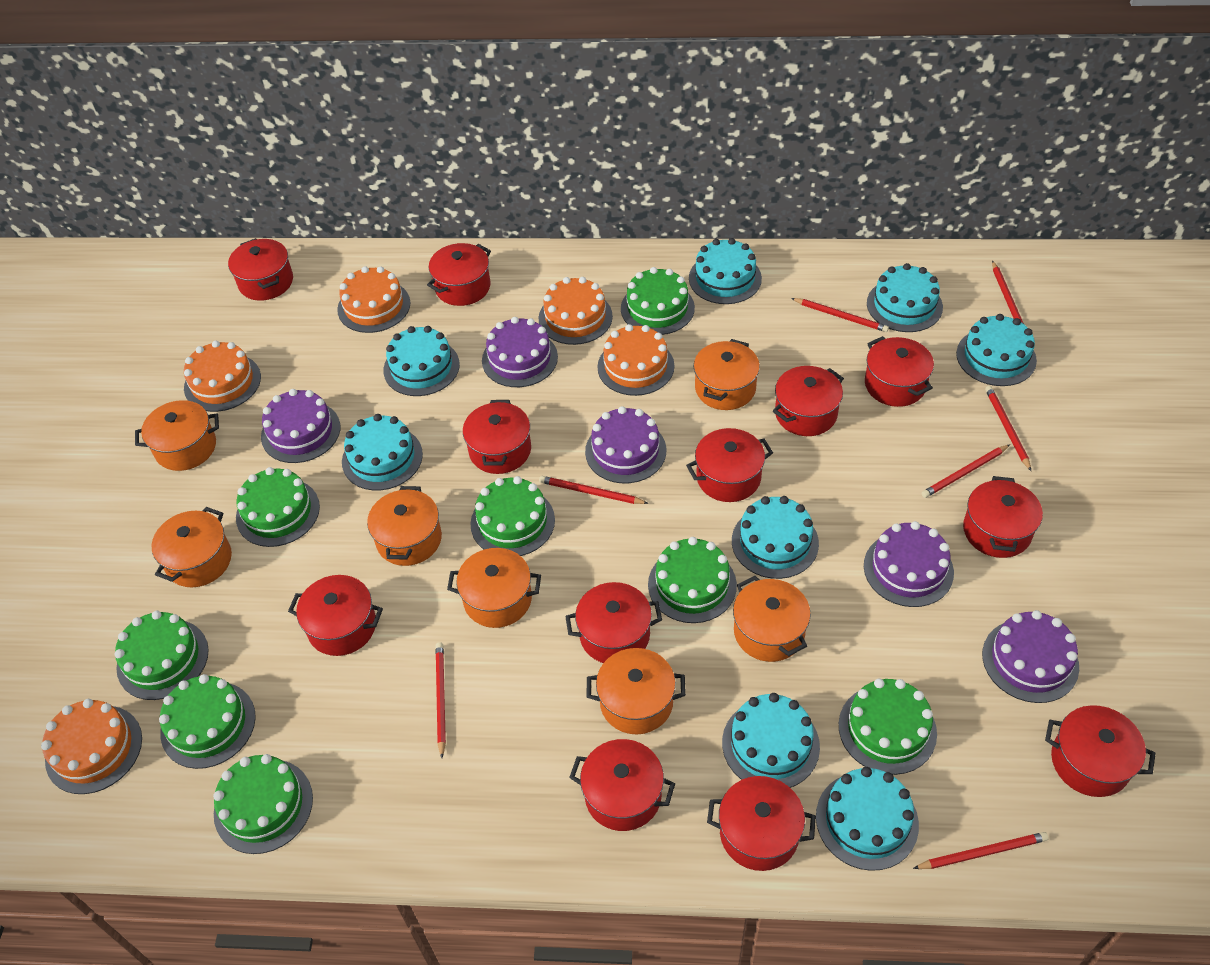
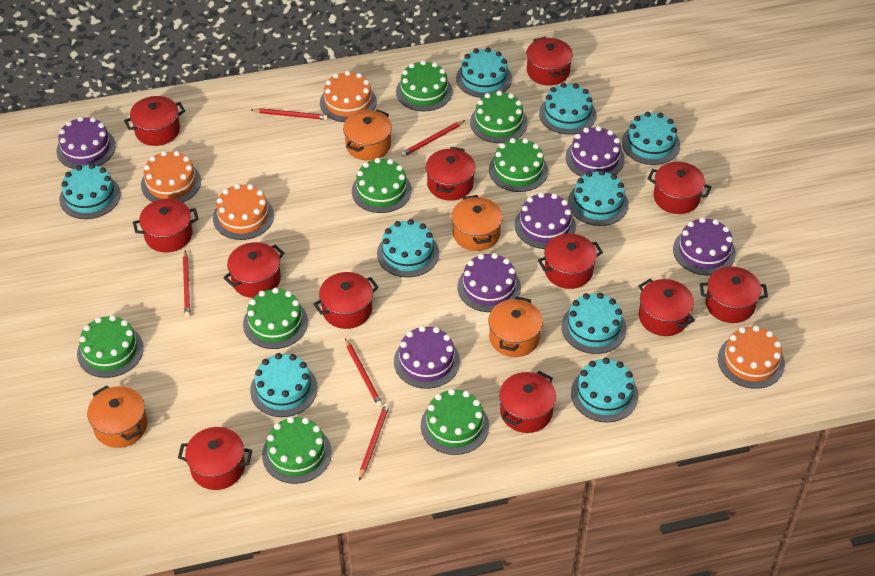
orange cake: 5 -> 4
orange pot: 7 -> 4
purple cake: 5 -> 6
red pencil: 7 -> 5
turquoise cake: 8 -> 9

